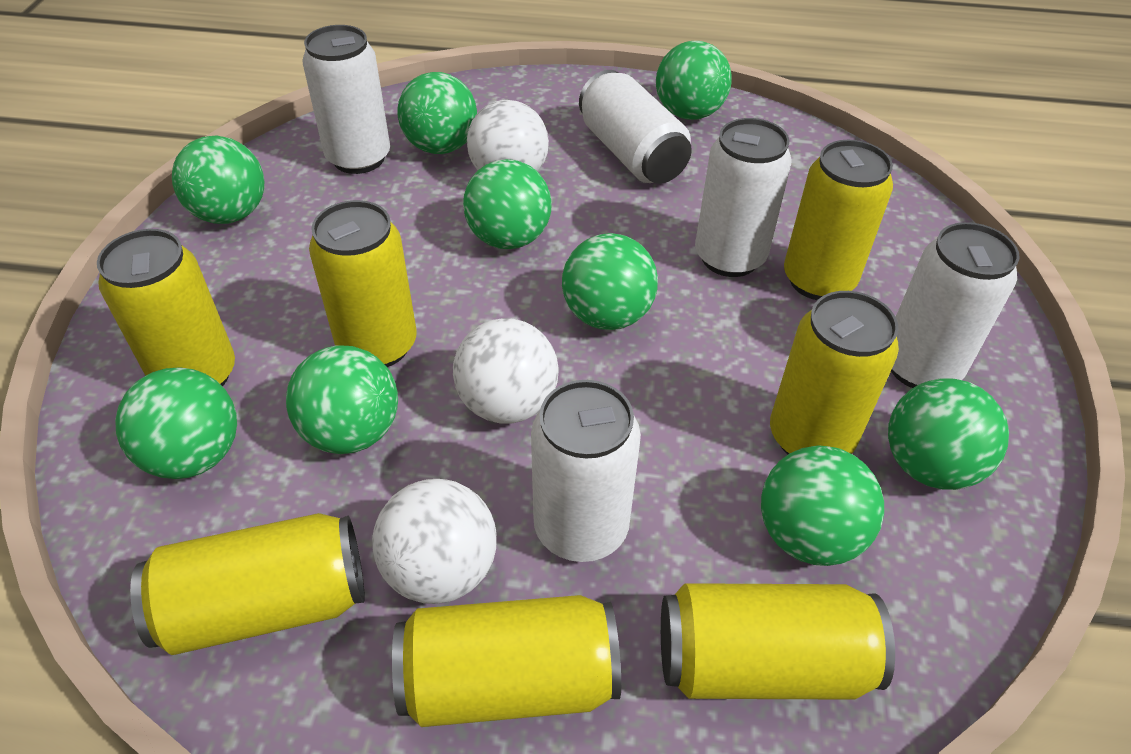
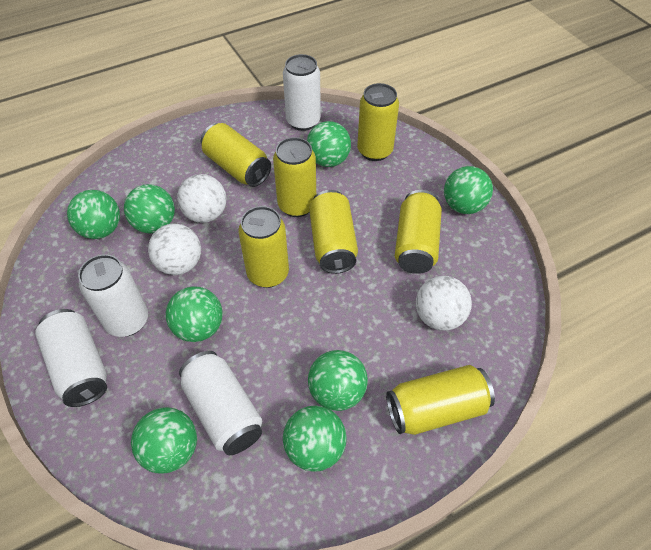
green ball: 9 -> 8
white can: 5 -> 4

